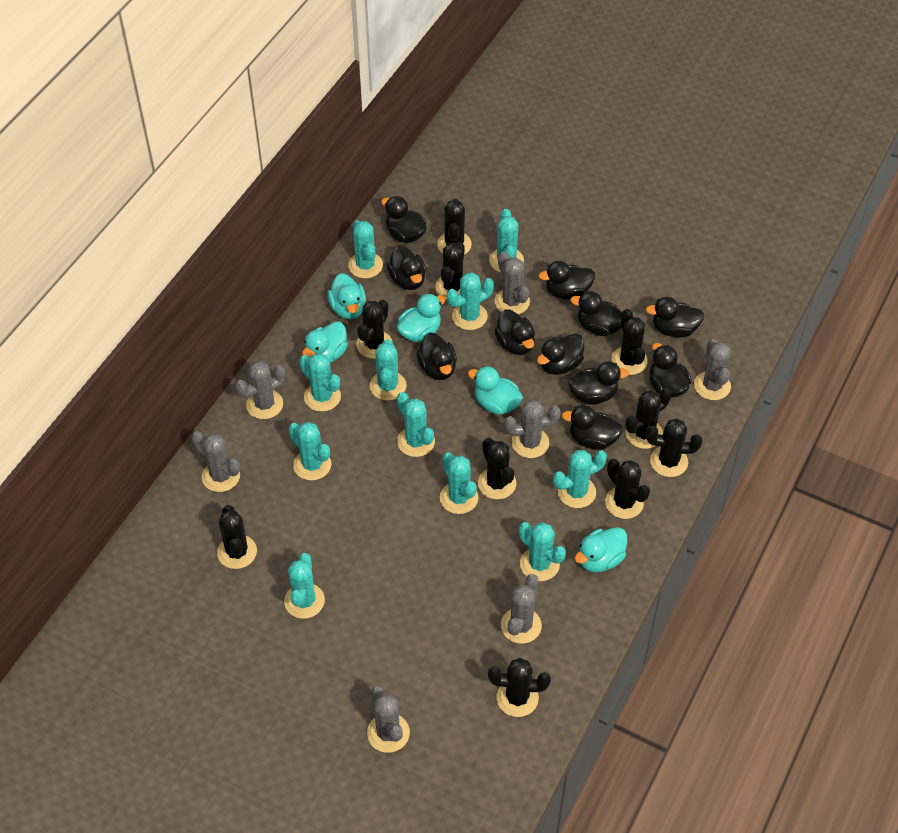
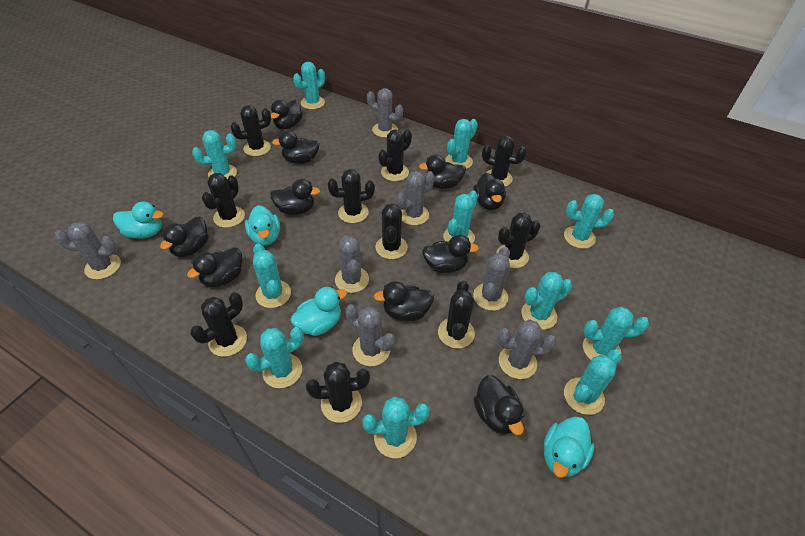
black duck: 11 -> 10
turquoise duck: 5 -> 4

